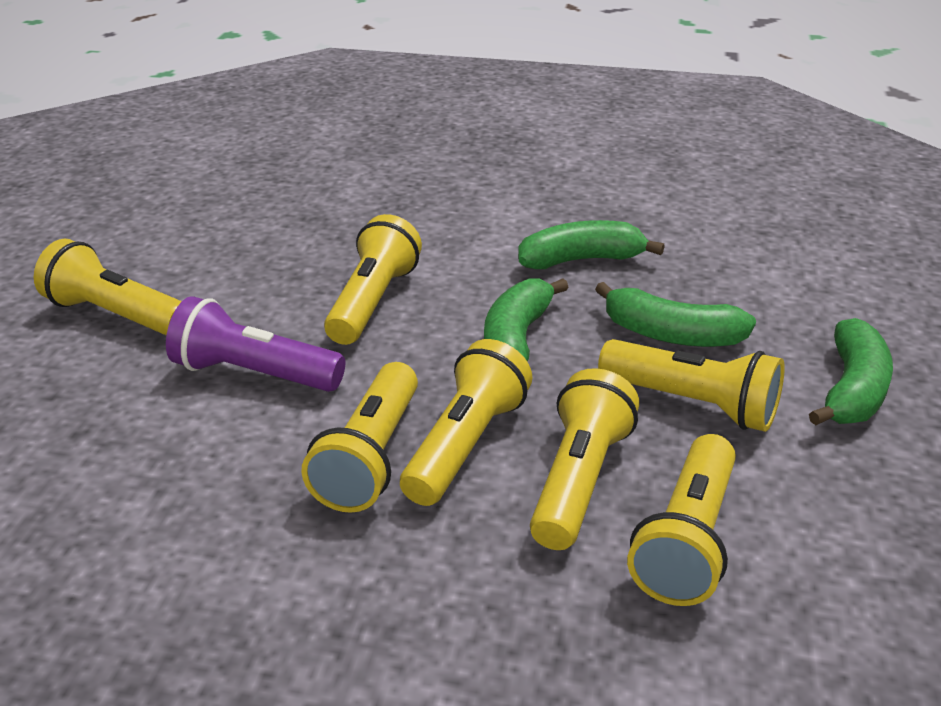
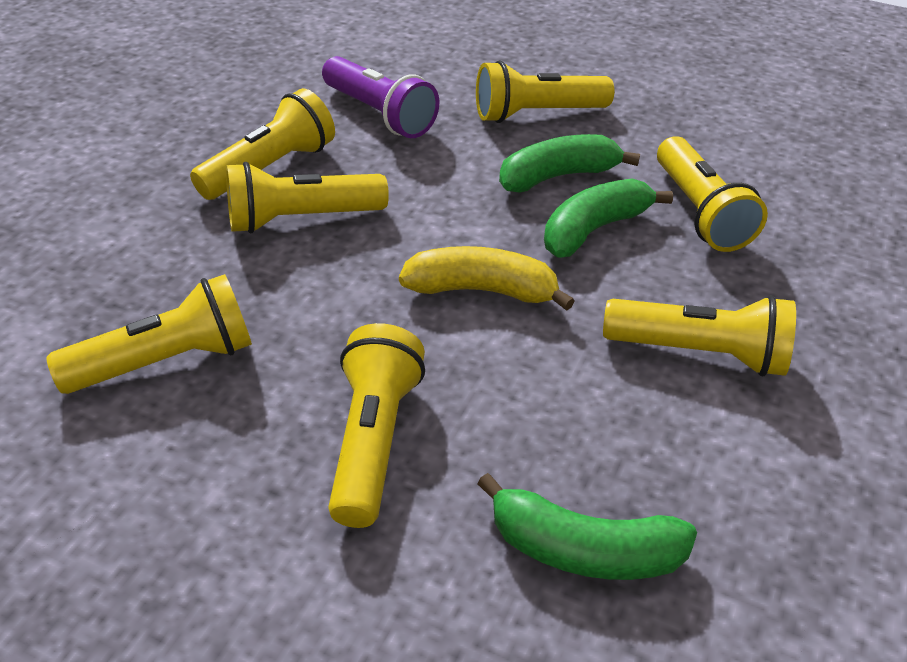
green banana: 4 -> 3
yellow banana: 0 -> 1

